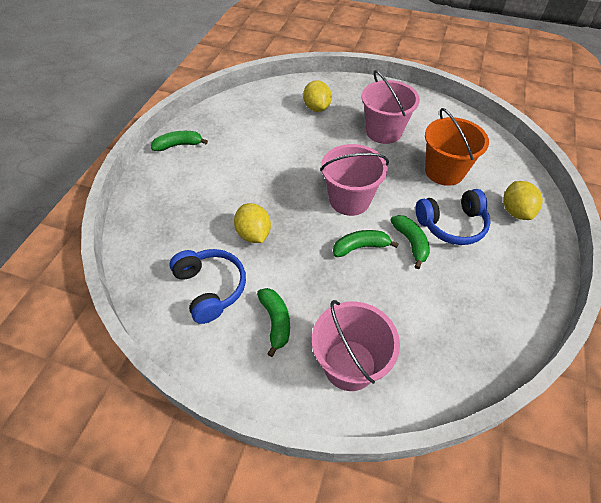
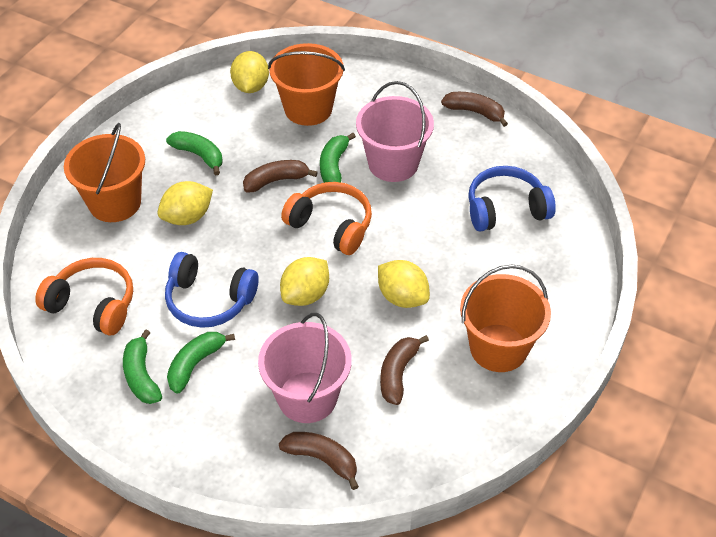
brown banana: 0 -> 4
orange bucket: 1 -> 3
orange headphones: 0 -> 2
pink bucket: 3 -> 2
yellow lemon: 3 -> 4

